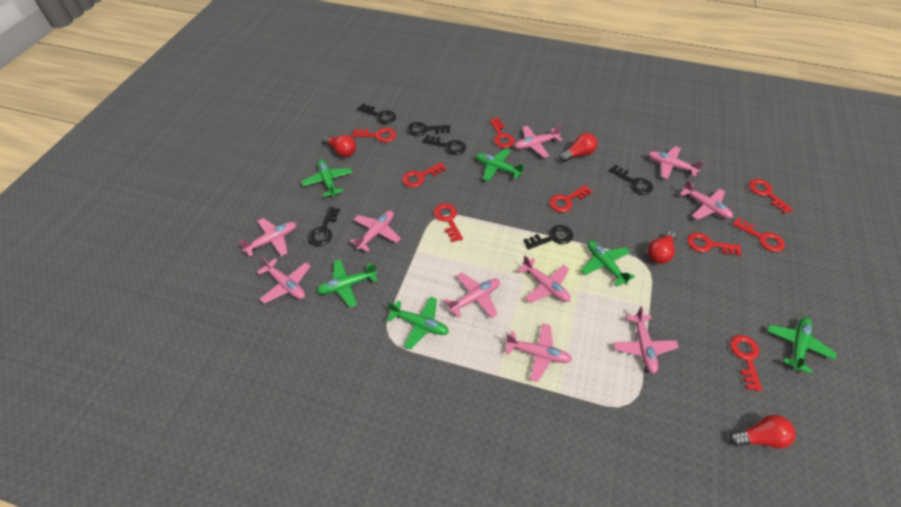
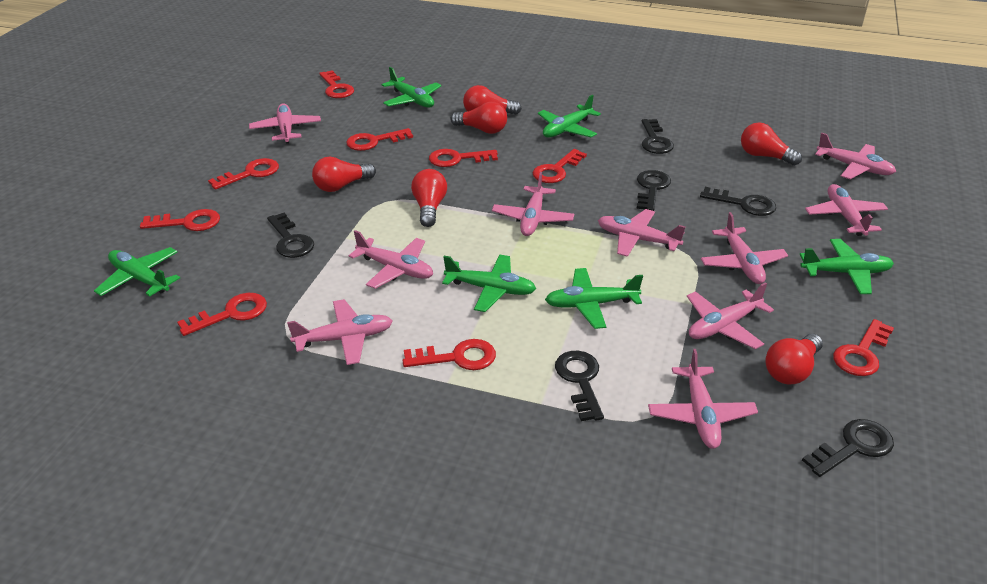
red light bulb: 4 -> 6

